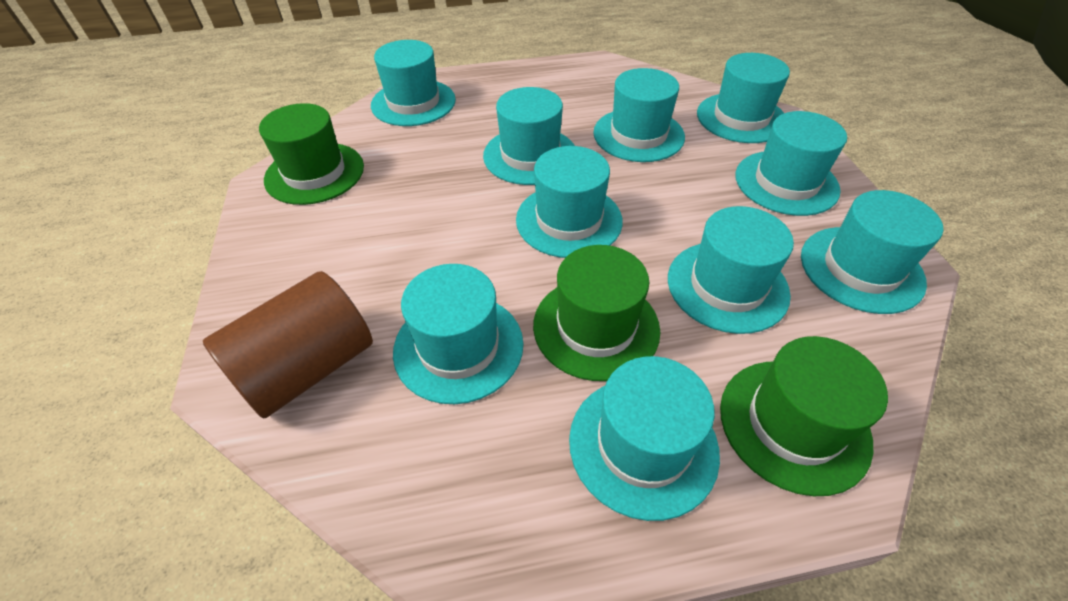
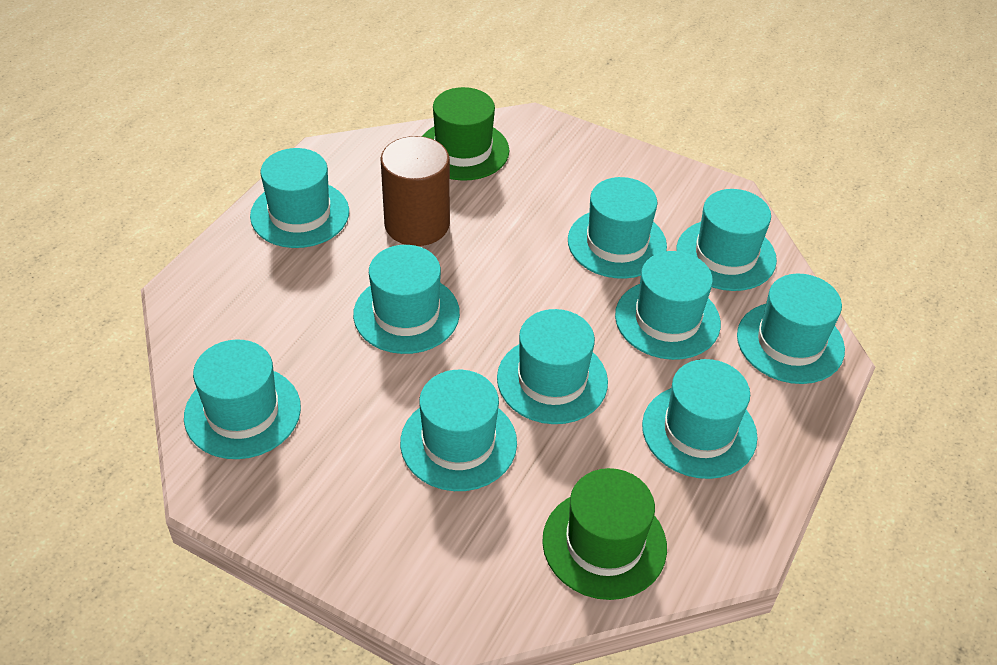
green hat: 3 -> 2

